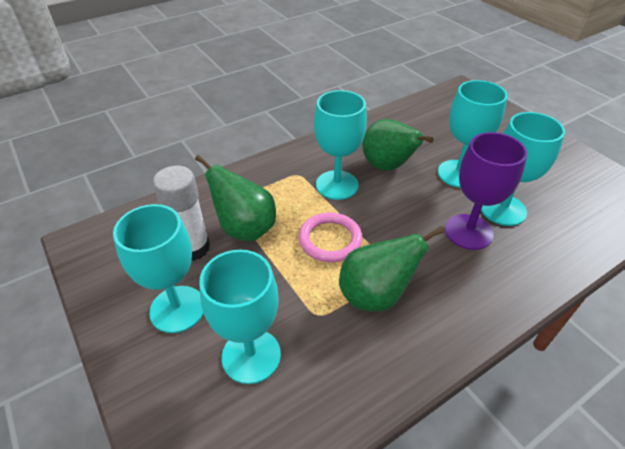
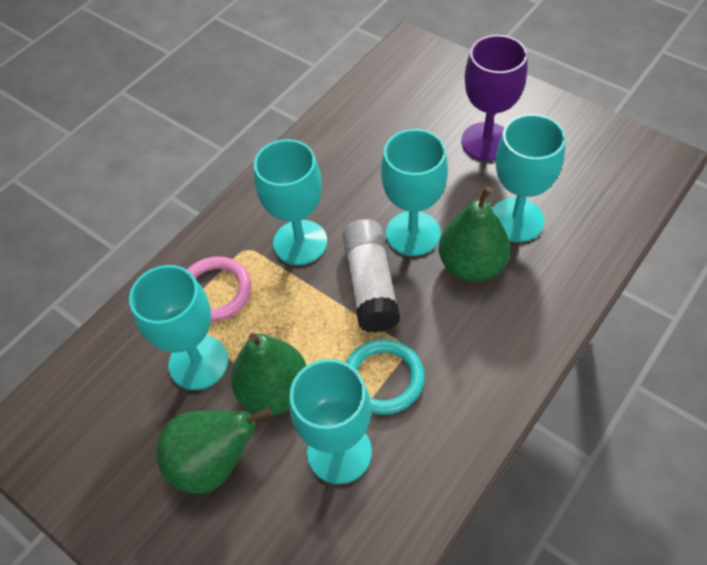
turquoise ring: 0 -> 1

